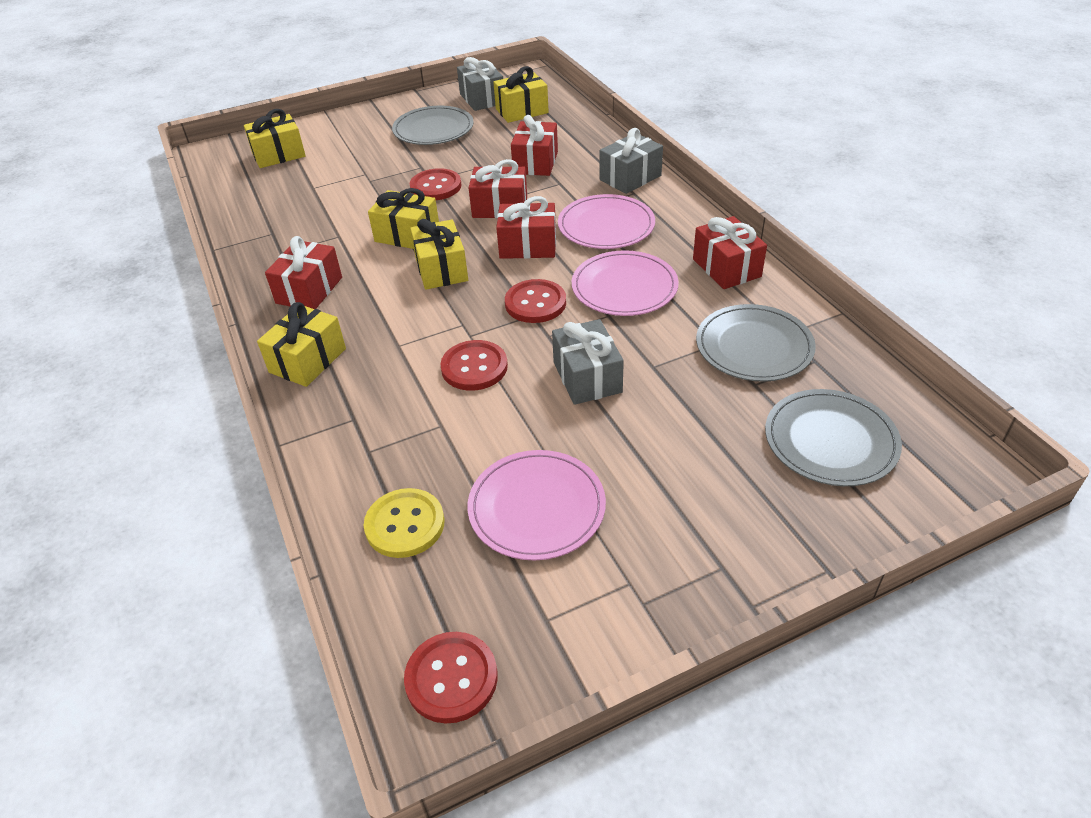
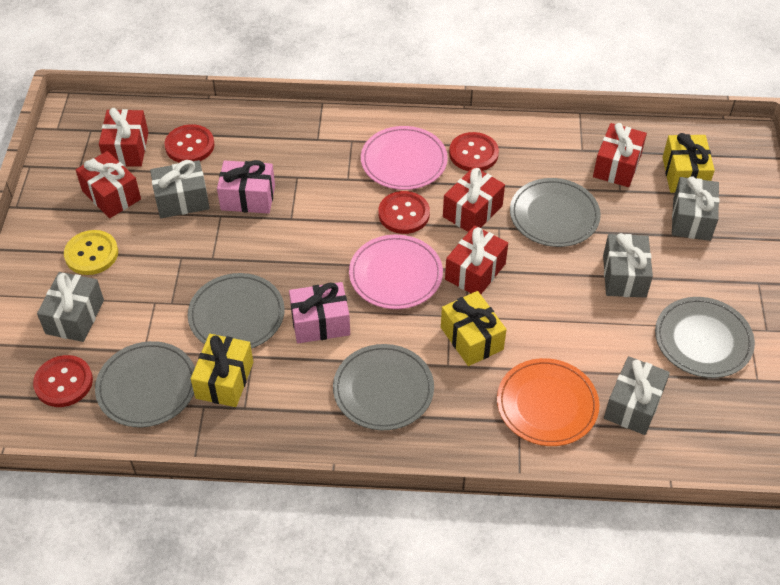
grey gift: 3 -> 5
grey plate: 3 -> 5
orange plate: 0 -> 1
pink gift: 0 -> 2
pink plate: 3 -> 2
yellow gift: 5 -> 3

